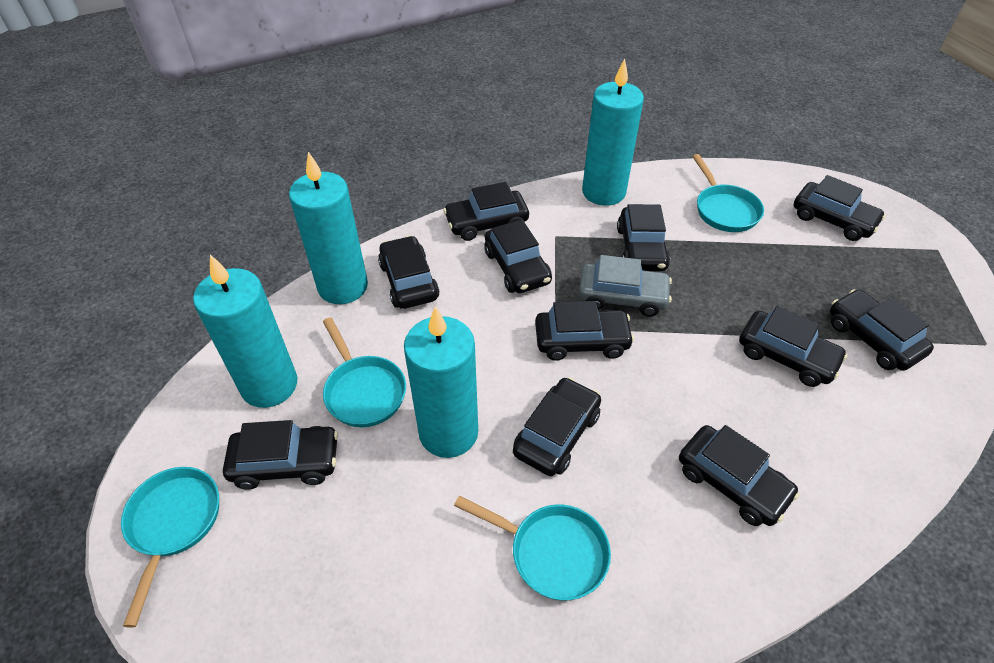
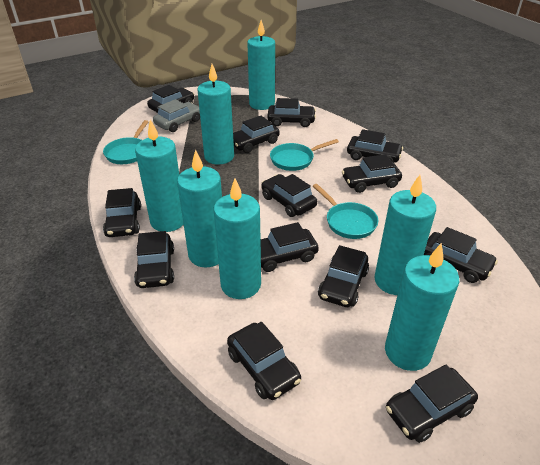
black car: 11 -> 13
turquoise candle: 4 -> 7
turquoise pan: 4 -> 3

